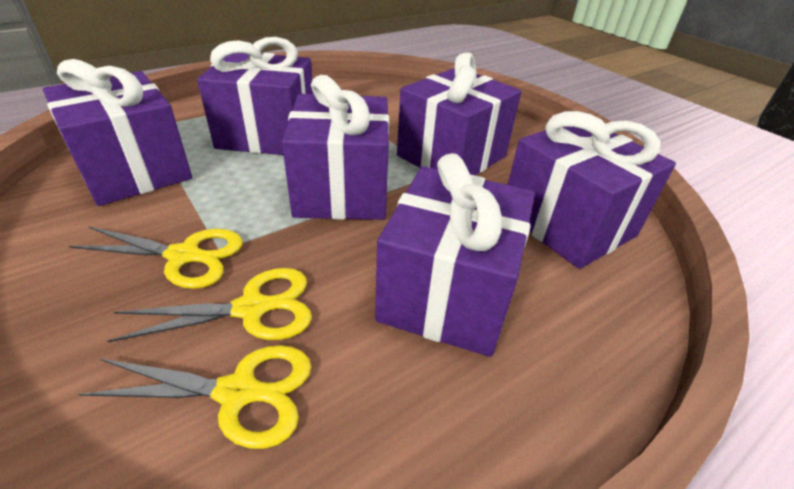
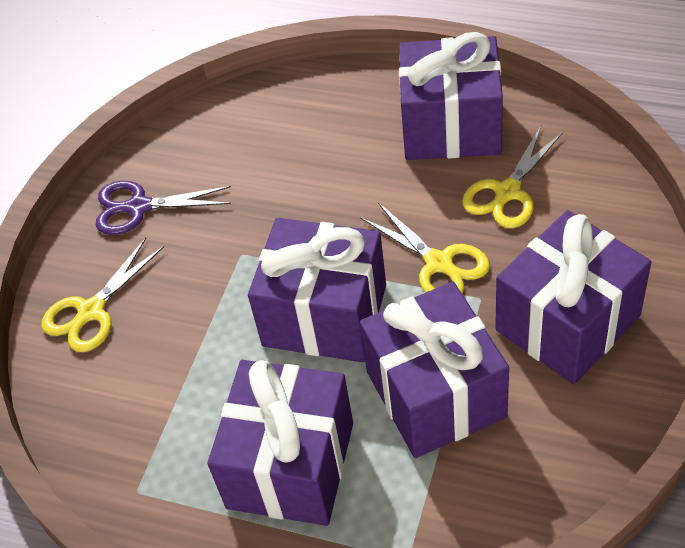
purple gift: 6 -> 5
purple scissors: 0 -> 1

